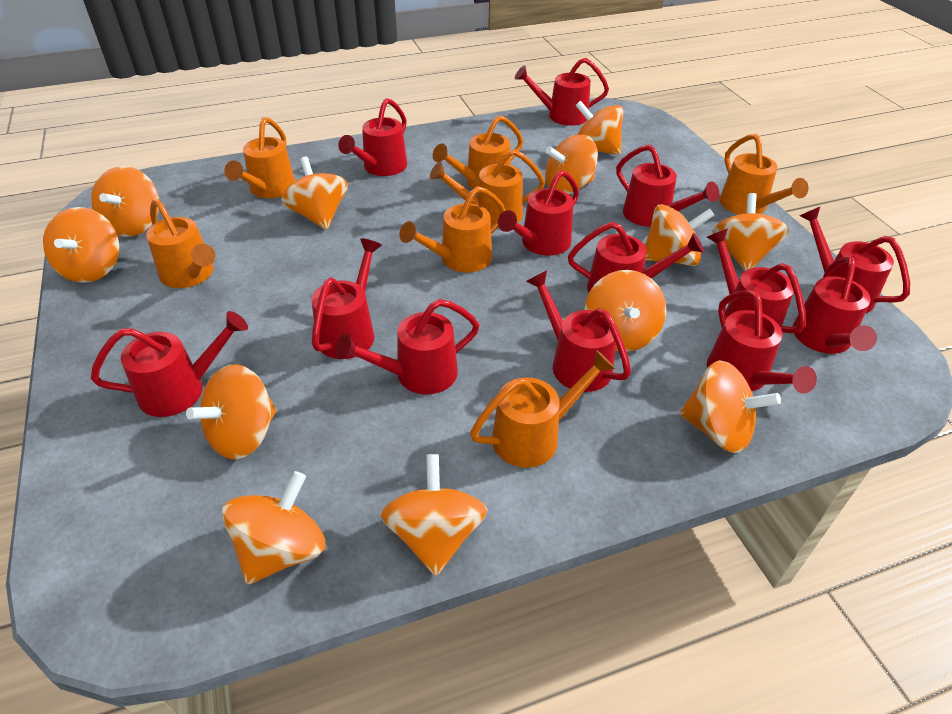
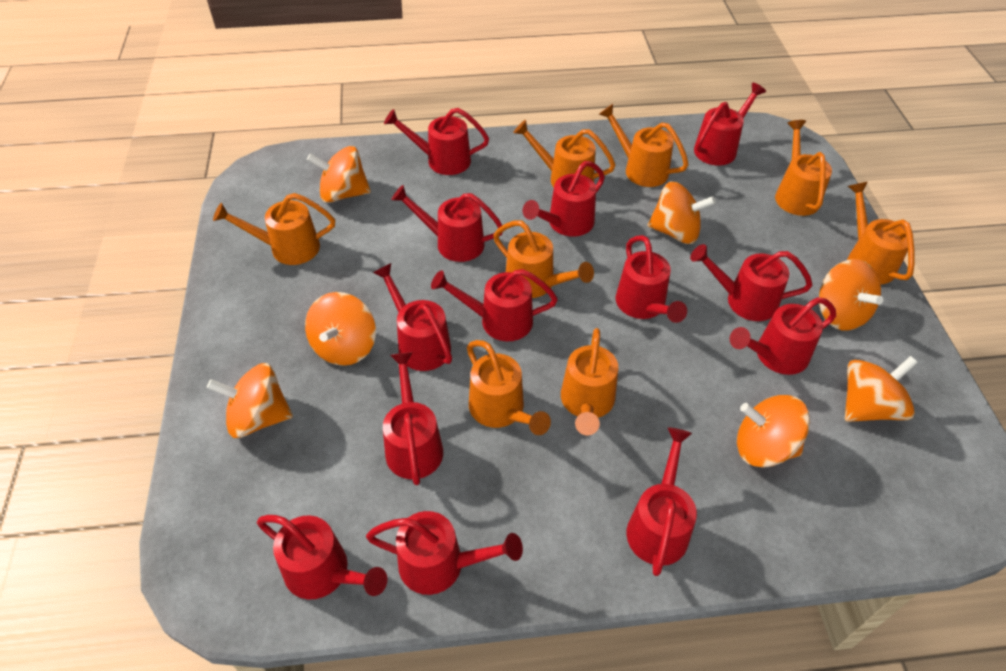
orange spinning top: 12 -> 7
orange watering can: 7 -> 8

